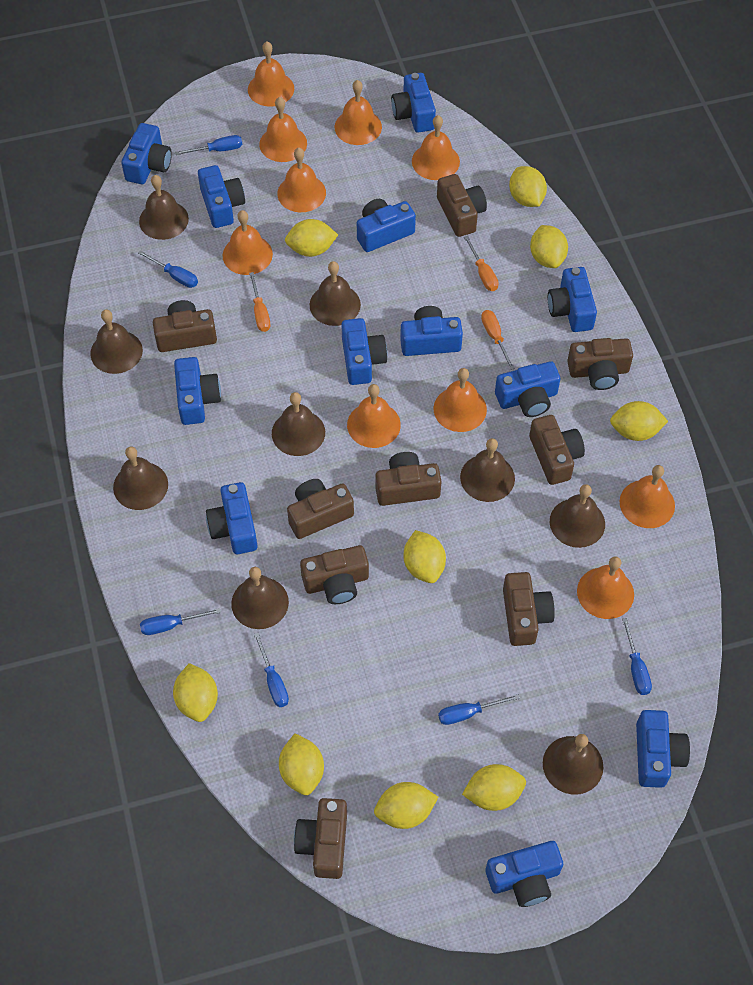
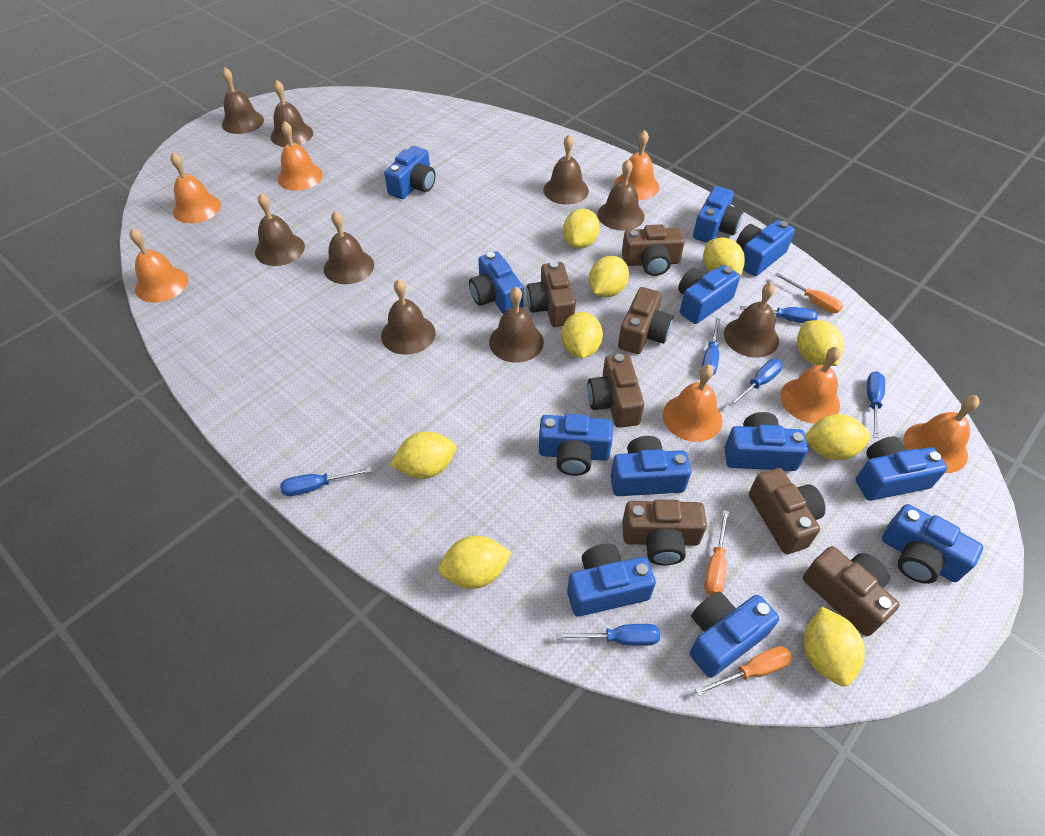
brown camera: 9 -> 7
orange bell: 10 -> 7

